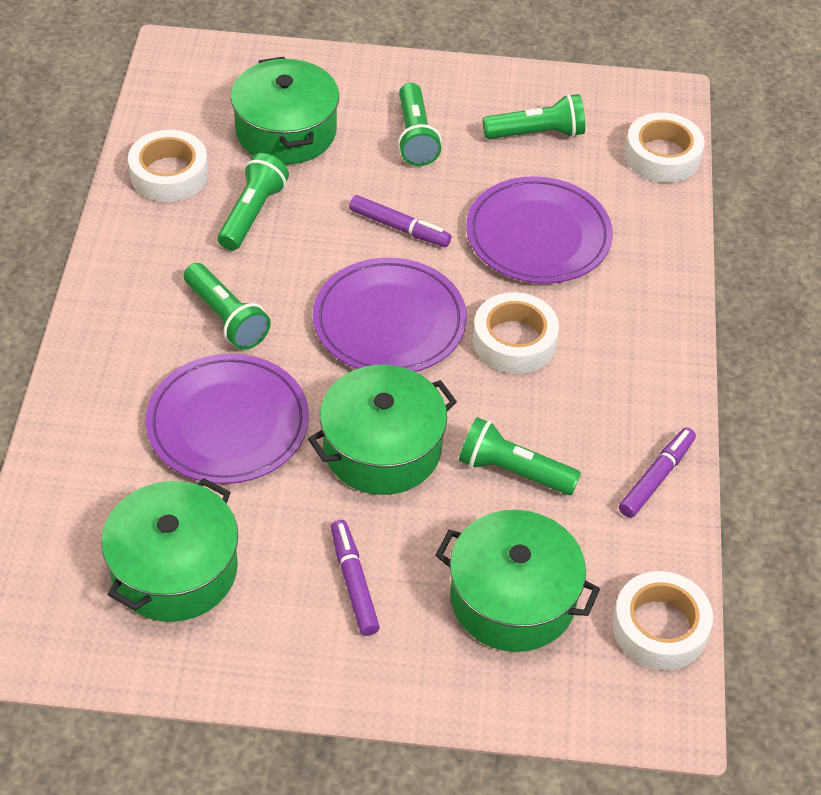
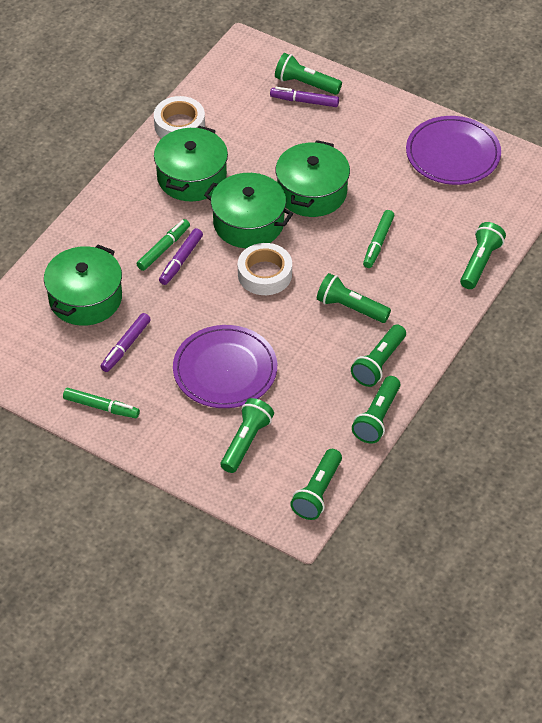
green flashlight: 5 -> 7
green marker: 0 -> 3
purple plate: 3 -> 2
white tape: 4 -> 2

